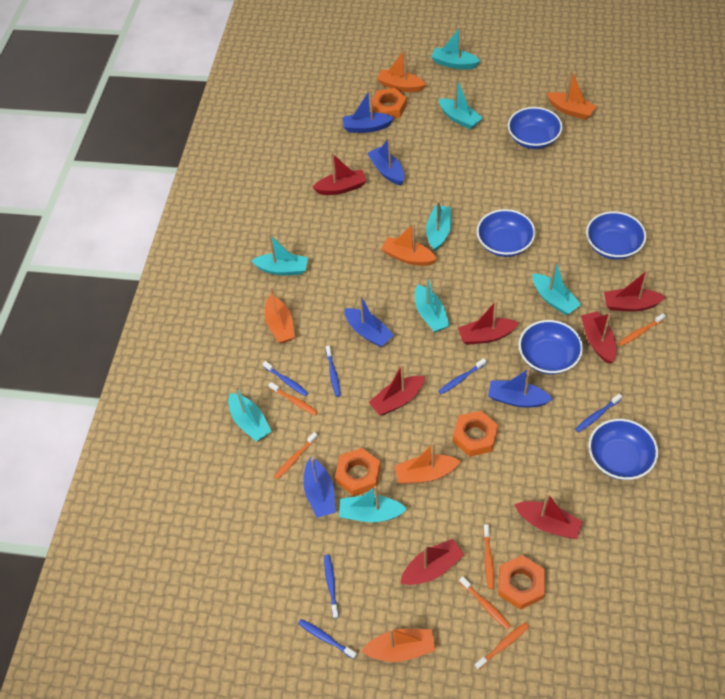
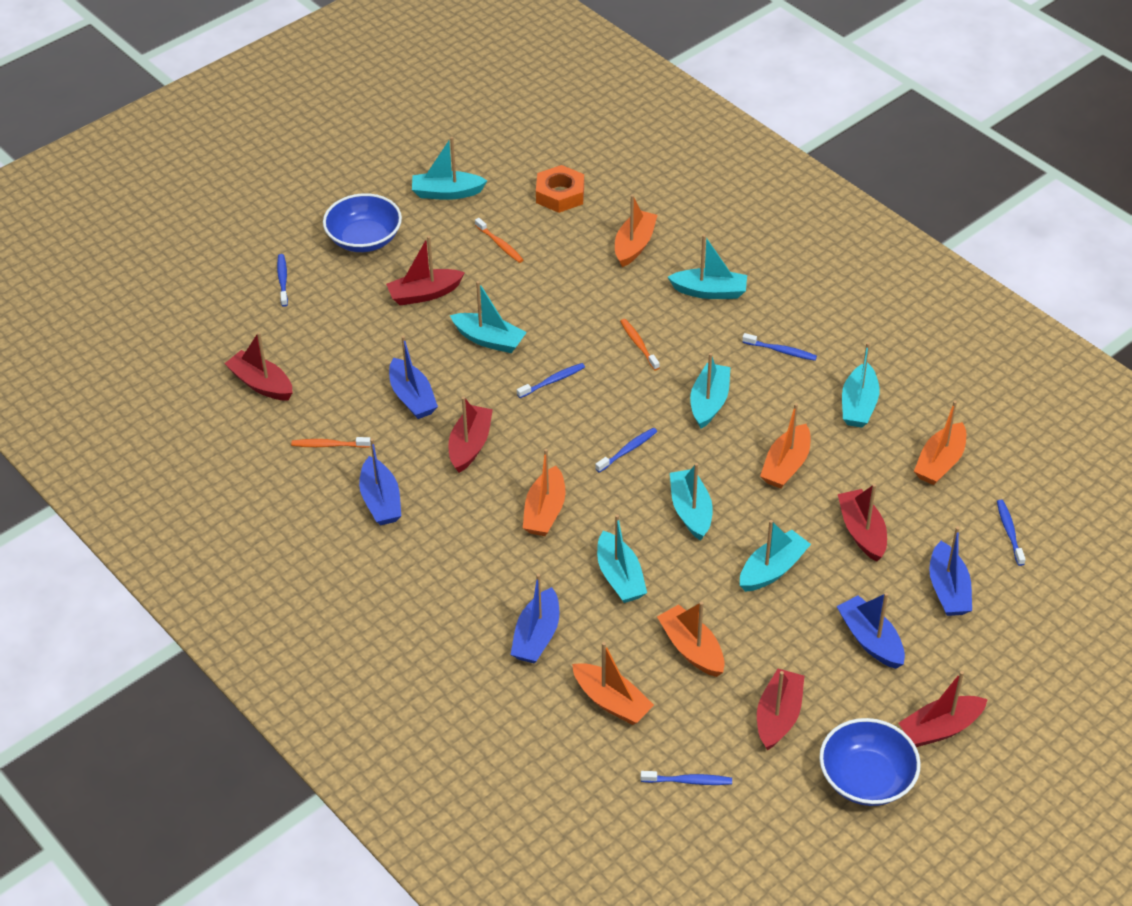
blue bowl: 5 -> 2
orange nut: 4 -> 1
orange toothbrush: 6 -> 3
red boat: 7 -> 6

